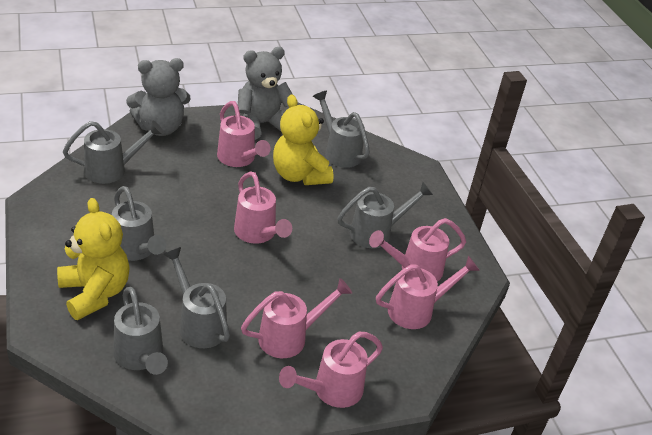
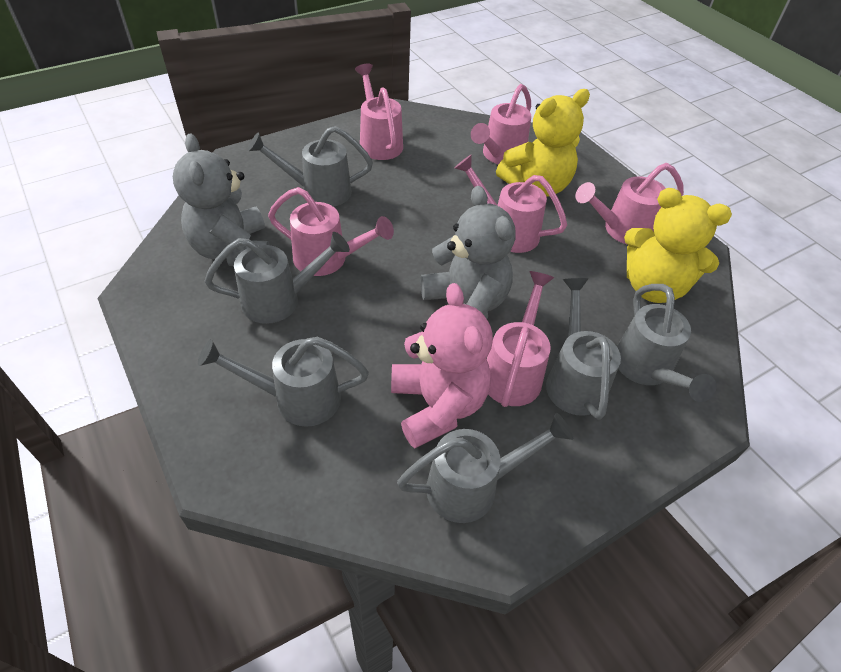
pink teddy bear: 0 -> 1

